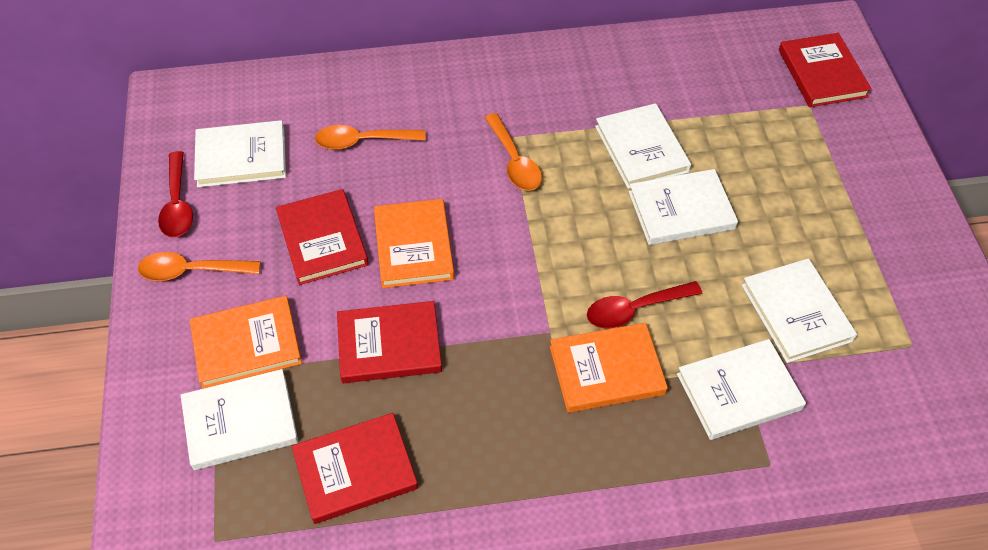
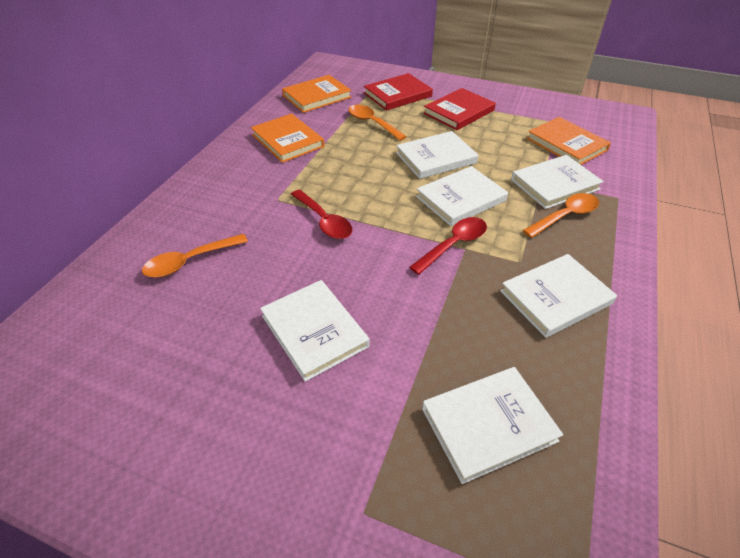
red book: 4 -> 2

